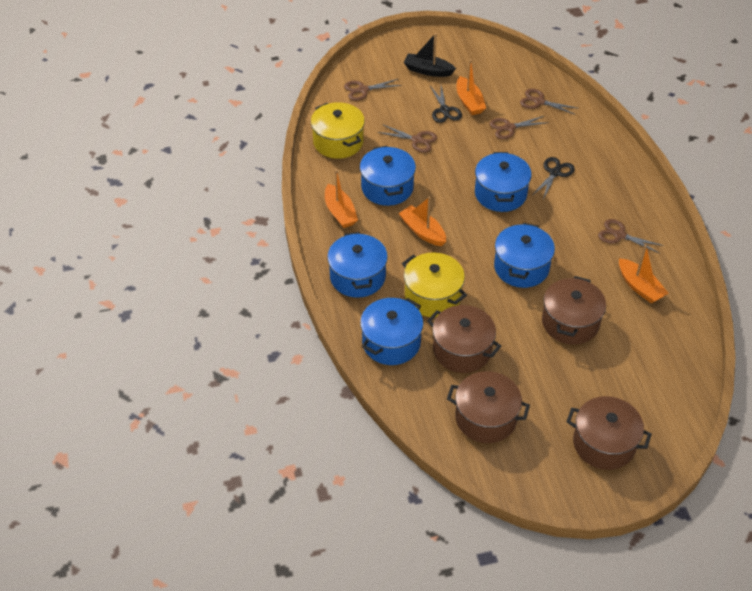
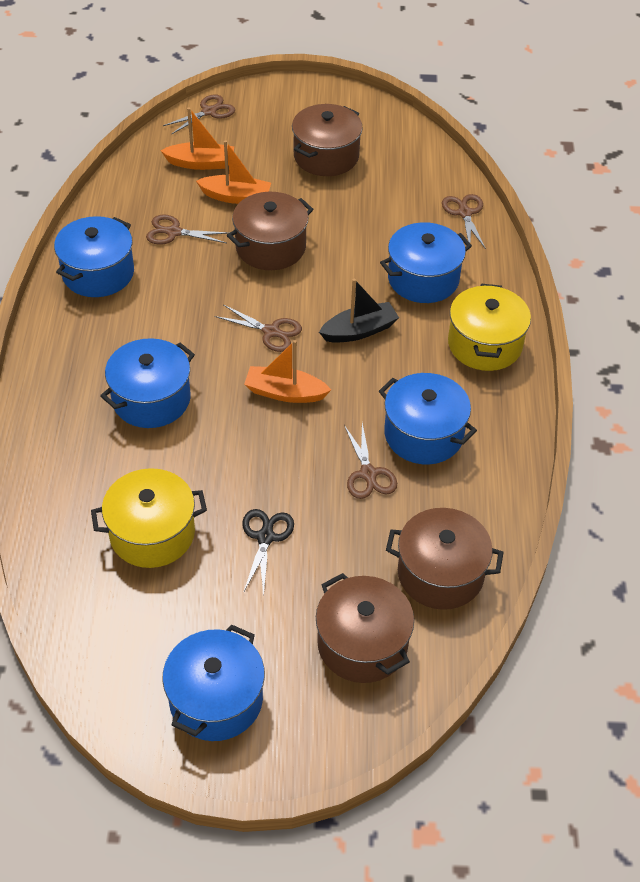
black scissors: 2 -> 1
orange boat: 4 -> 3

